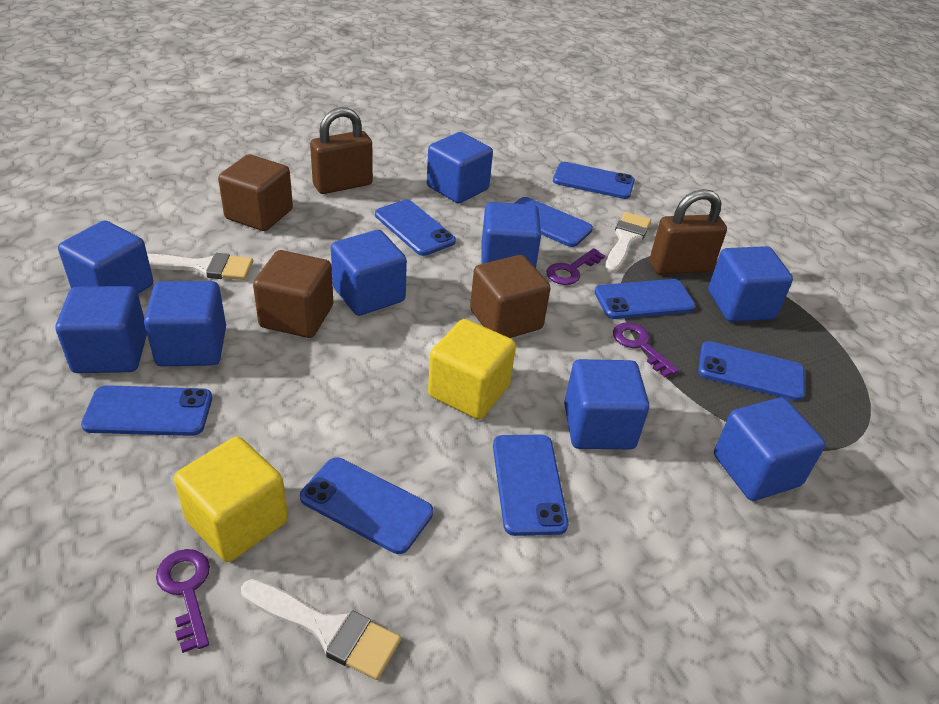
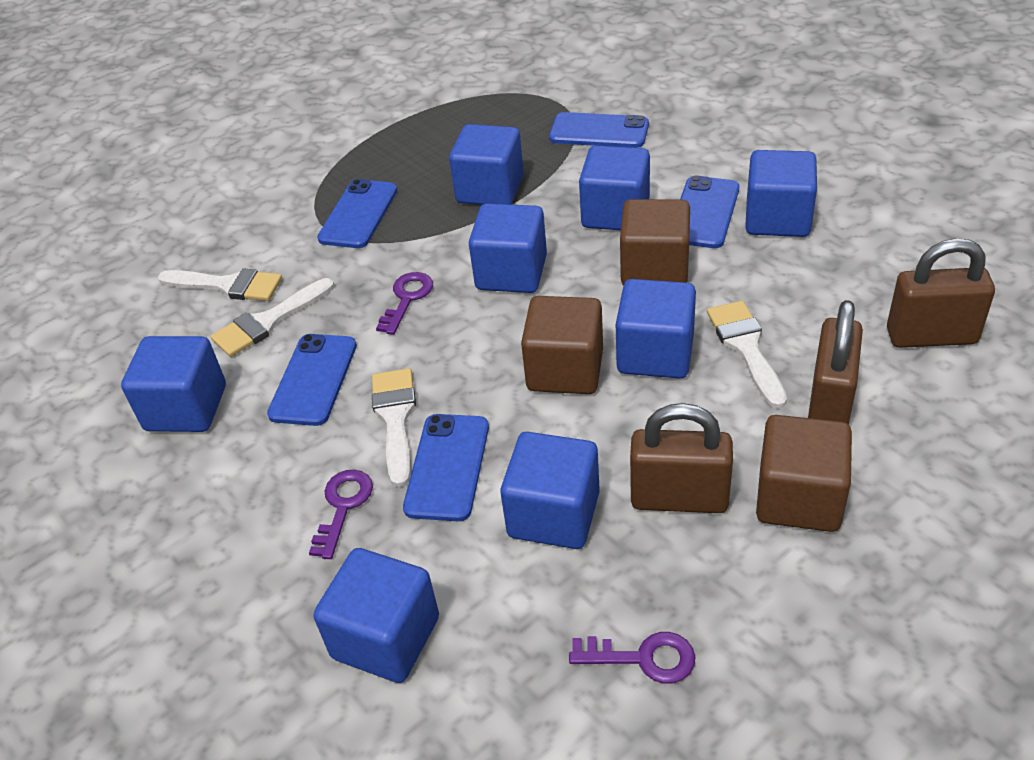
blue cube: 9 -> 8
blue phone: 8 -> 5
brown padlock: 2 -> 3
white brush: 3 -> 4
yellow cube: 2 -> 0

